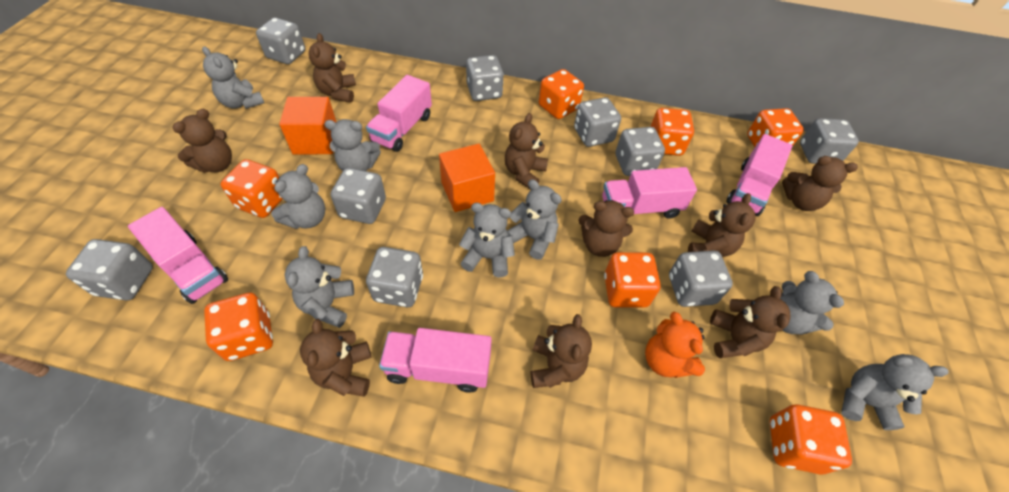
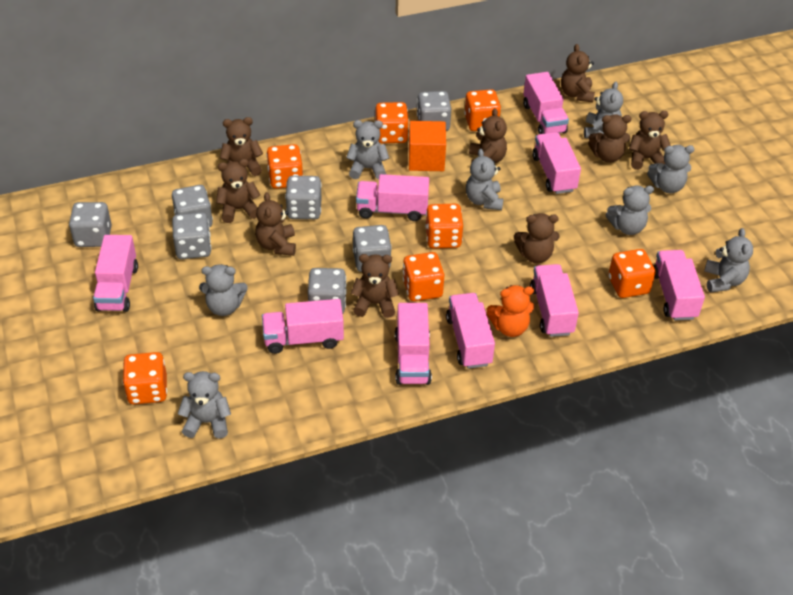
grey dice: 9 -> 7
orange cube: 2 -> 1
pink truck: 5 -> 9

